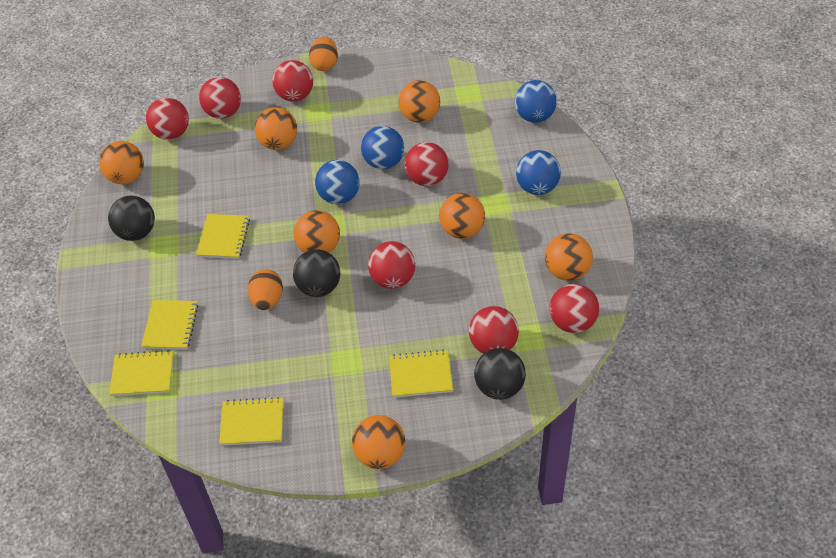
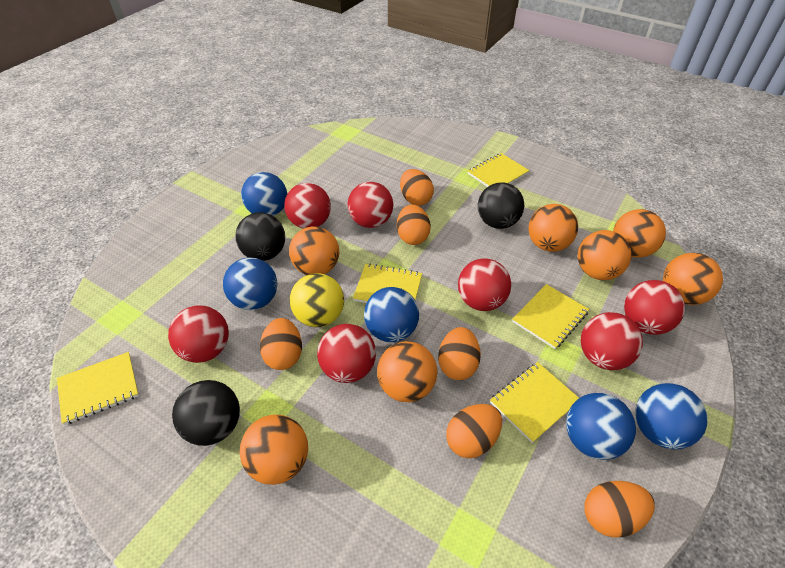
blue ball: 4 -> 5
orange egg: 2 -> 6
yellow ball: 0 -> 1

